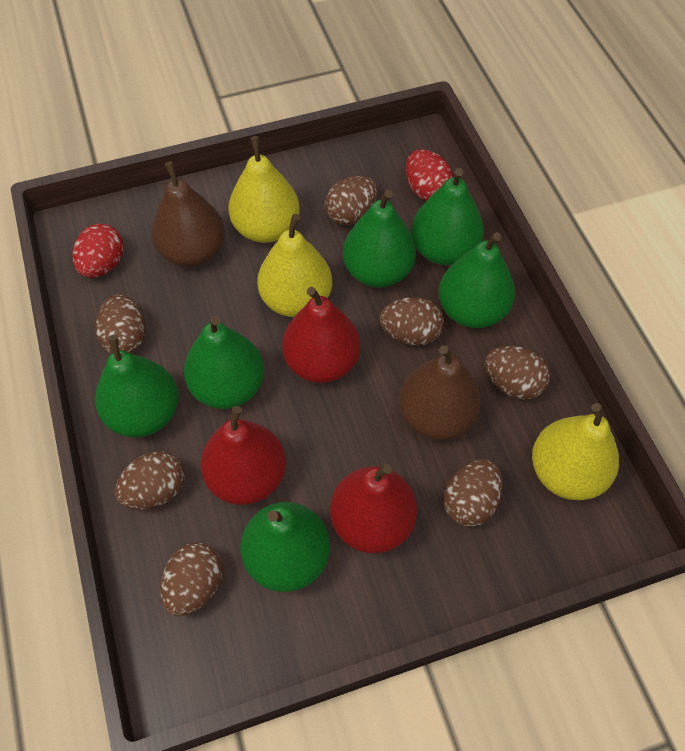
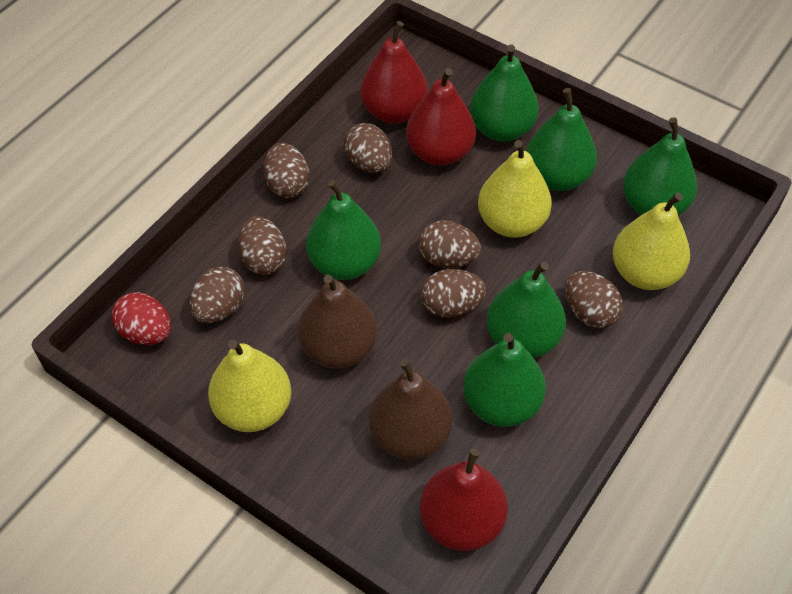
red egg: 2 -> 1

